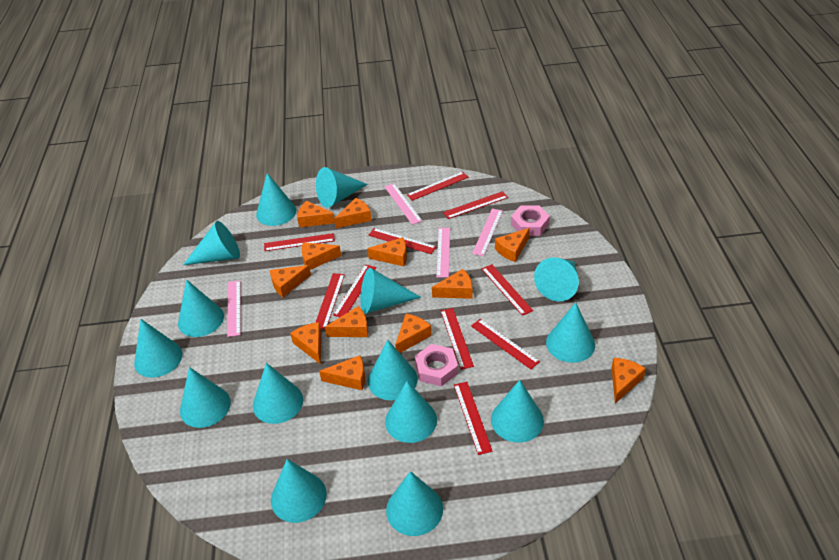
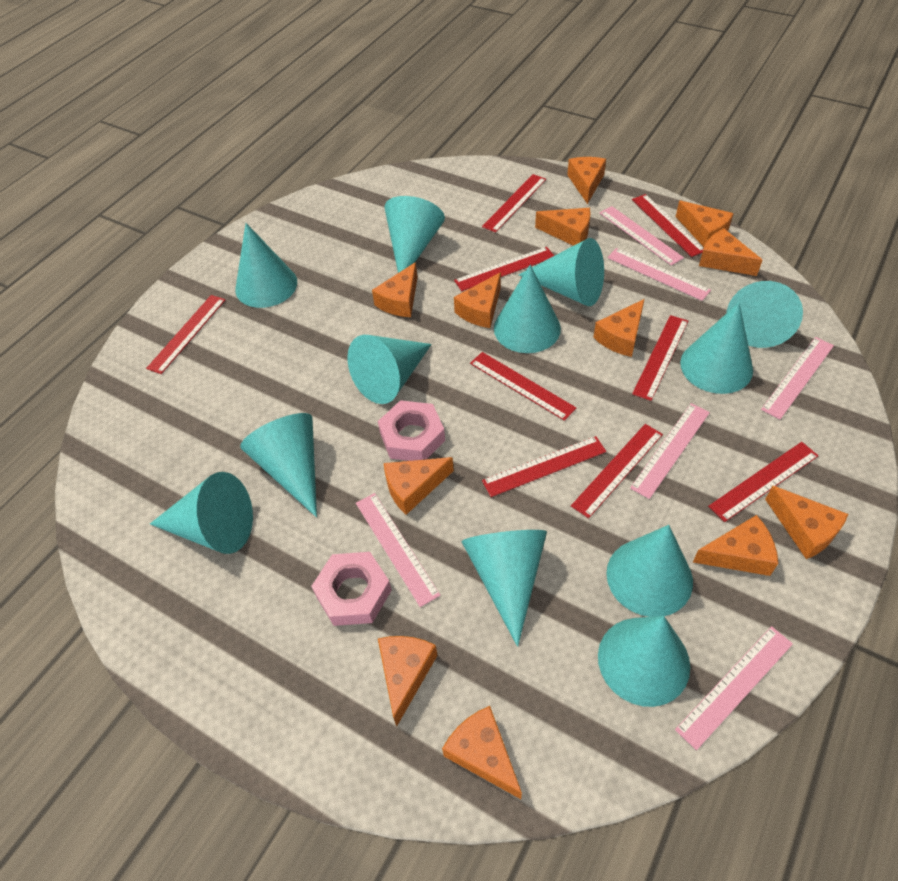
pink ruler: 4 -> 6
red ruler: 10 -> 9
turquoise cone: 15 -> 12

